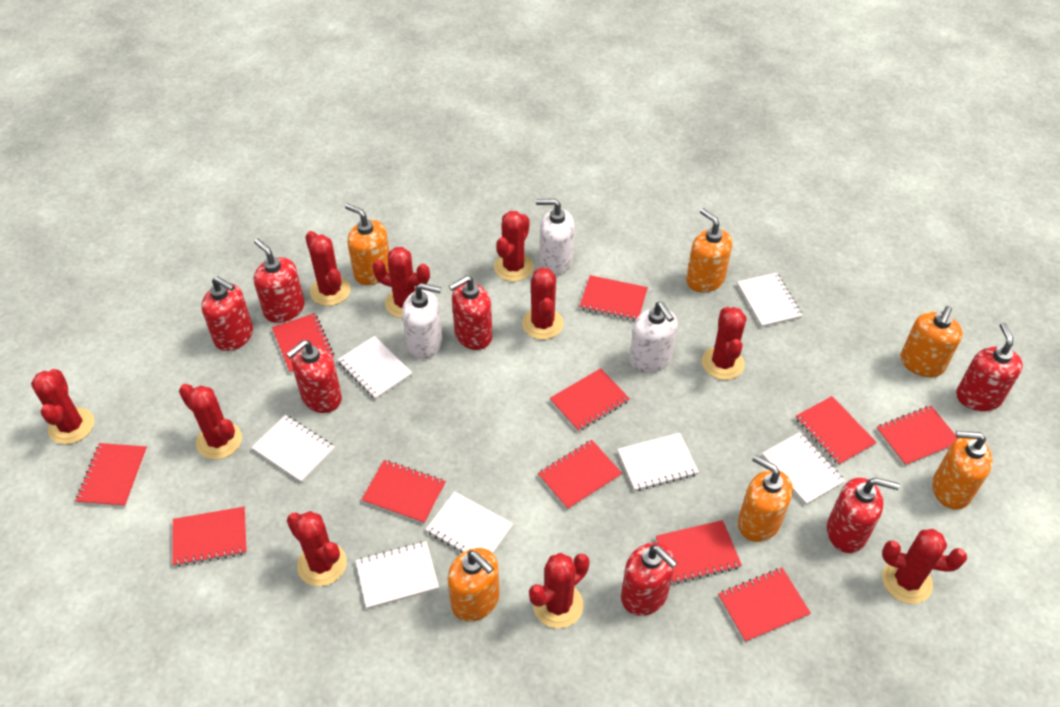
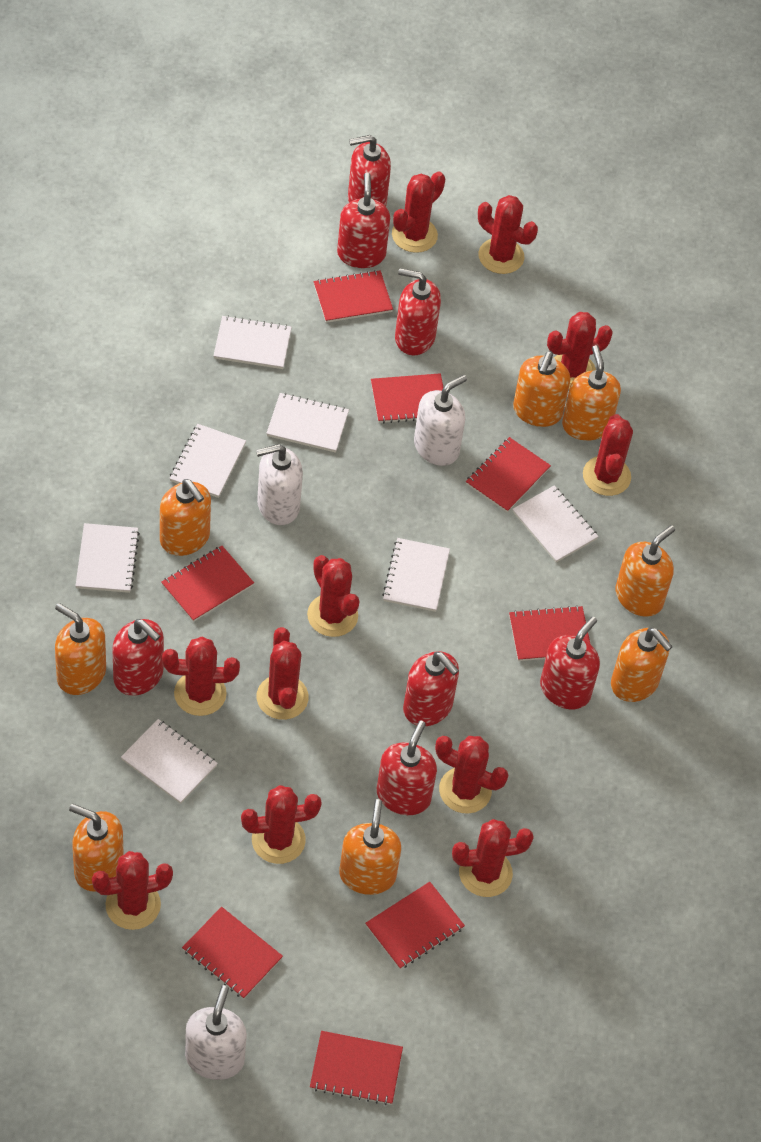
orange soap dispenser: 6 -> 8
red cactus: 10 -> 11
red notebook: 11 -> 8

